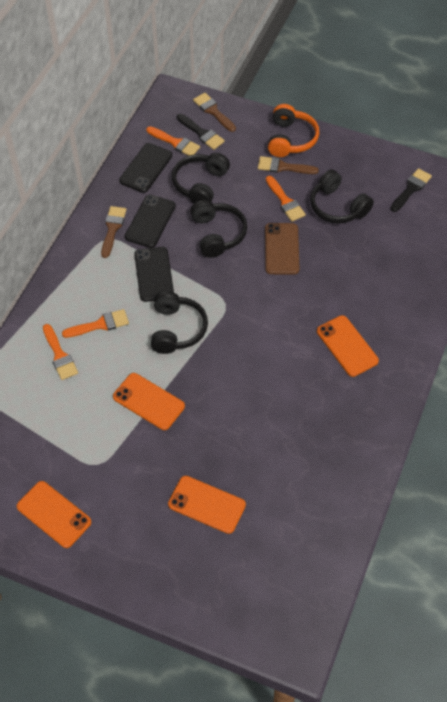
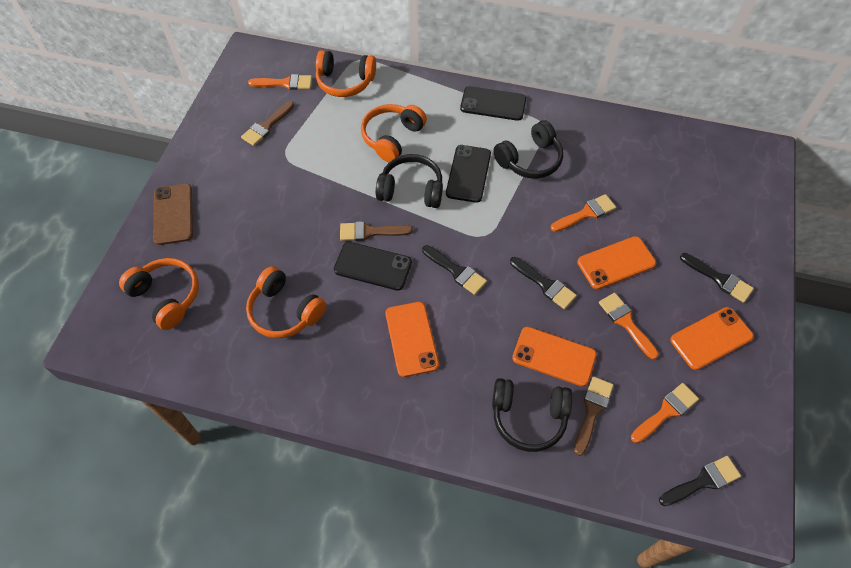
black brush: 2 -> 4
black headphones: 4 -> 3
orange headphones: 1 -> 4

